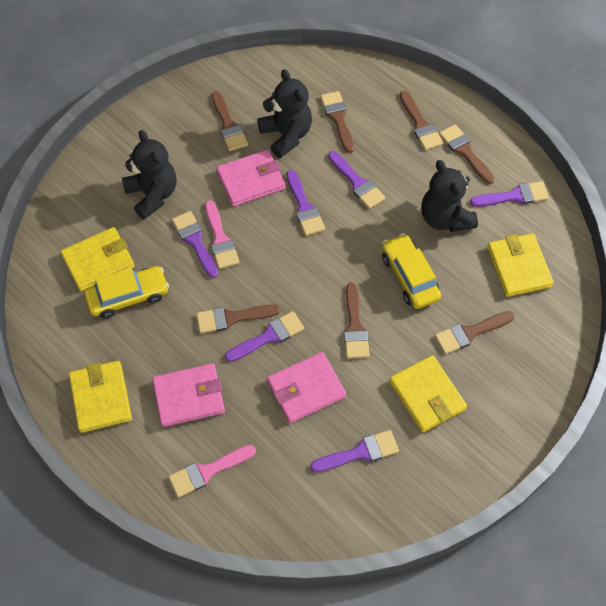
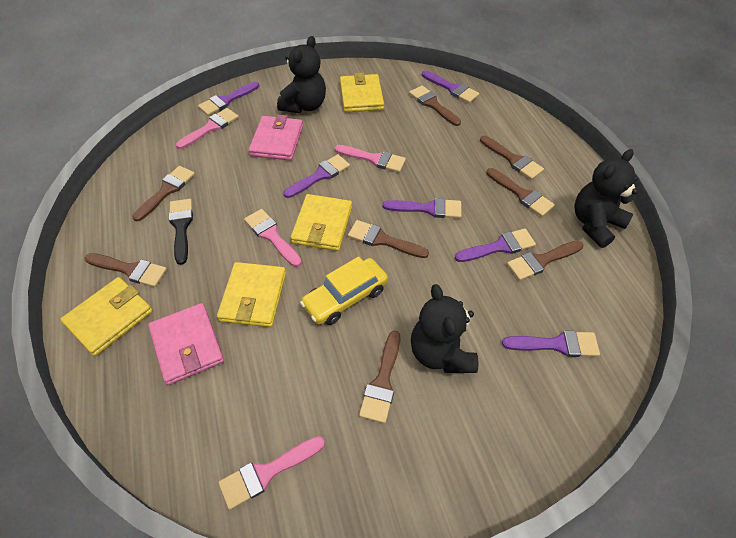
black brush: 0 -> 1
brown brush: 7 -> 8
pink brush: 2 -> 4
pink wallet: 3 -> 2
yellow car: 2 -> 1

